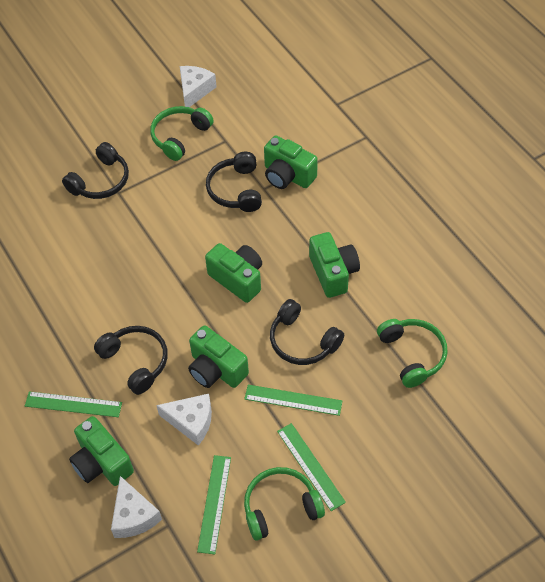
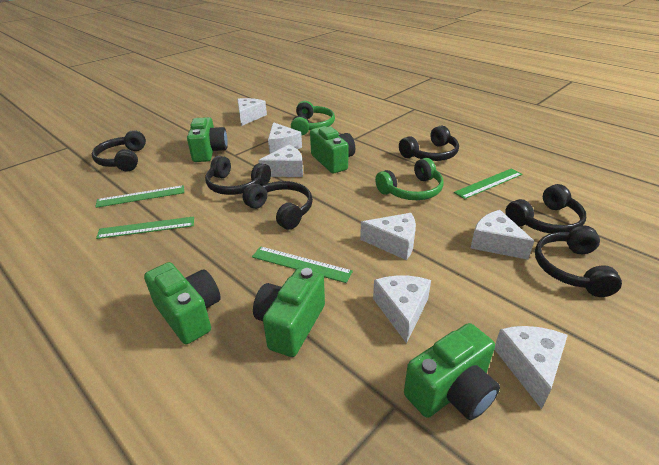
black headphones: 4 -> 6
green headphones: 3 -> 2
white cheese: 3 -> 7

